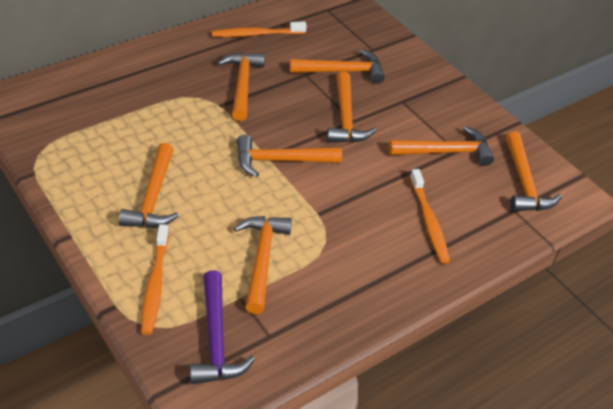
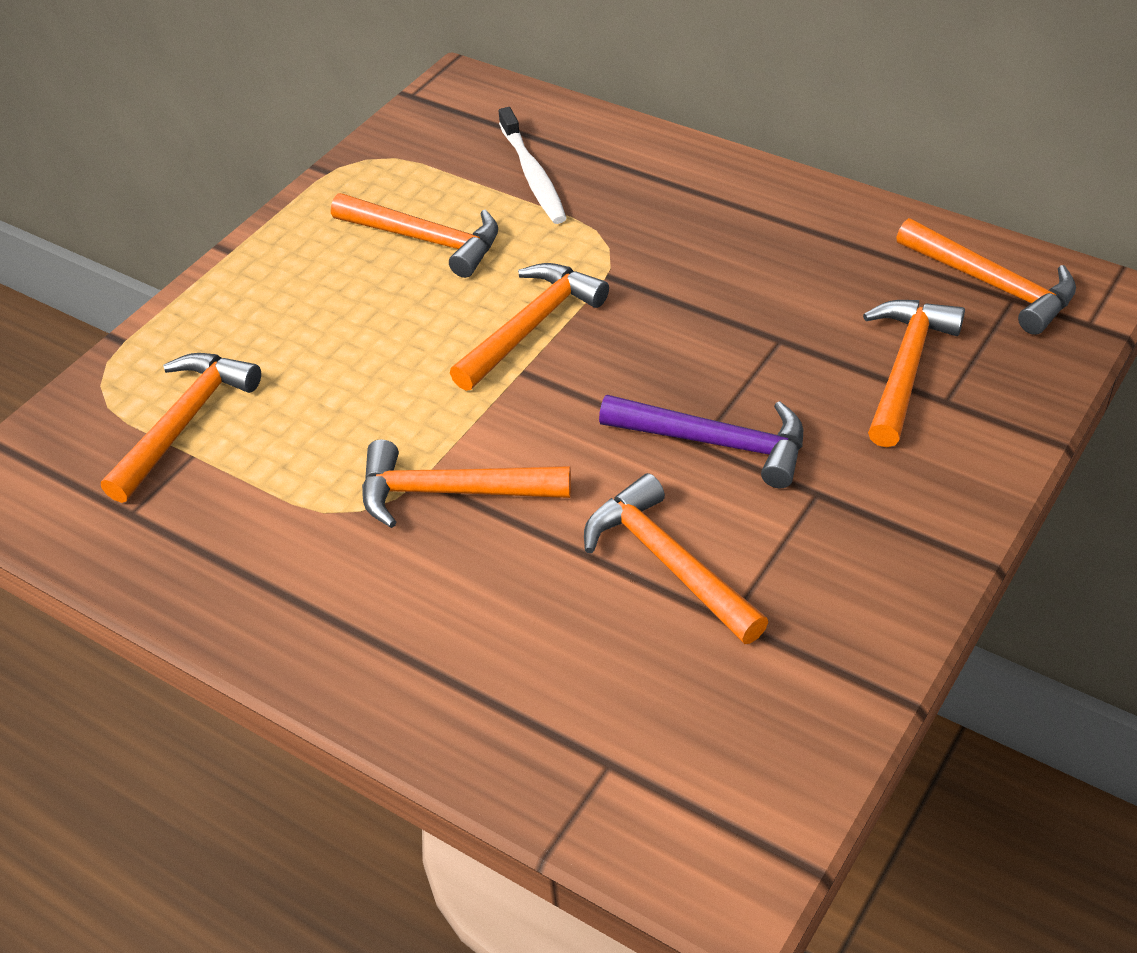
orange hammer: 8 -> 7
orange toothbrush: 3 -> 0
white toothbrush: 0 -> 1

